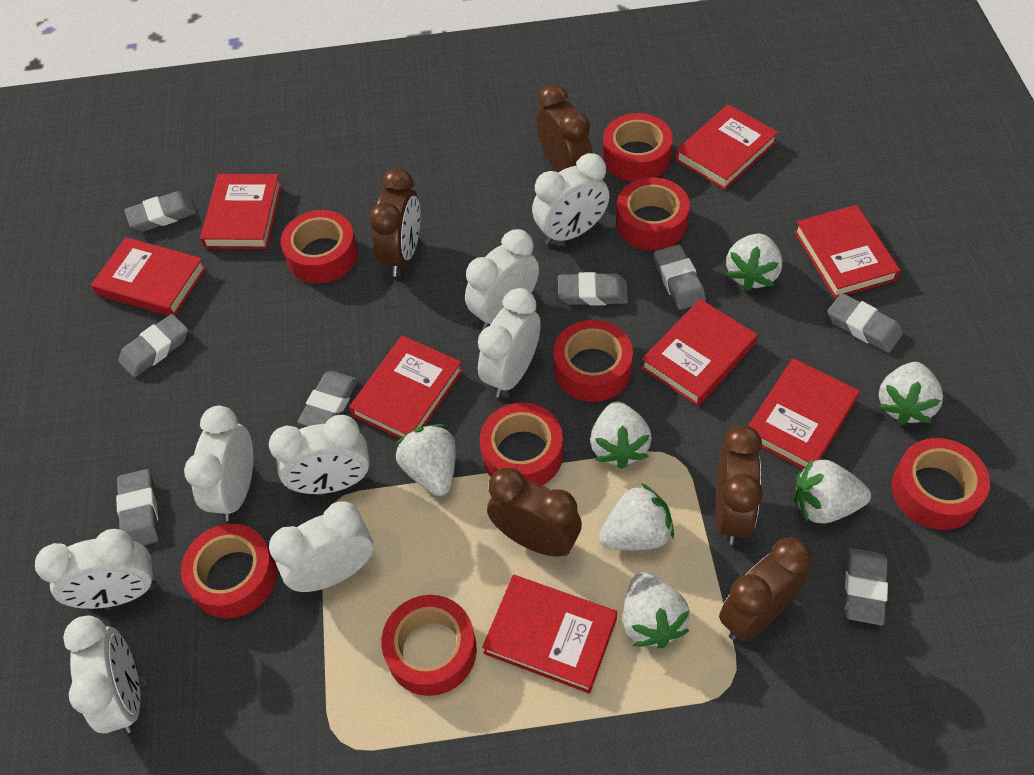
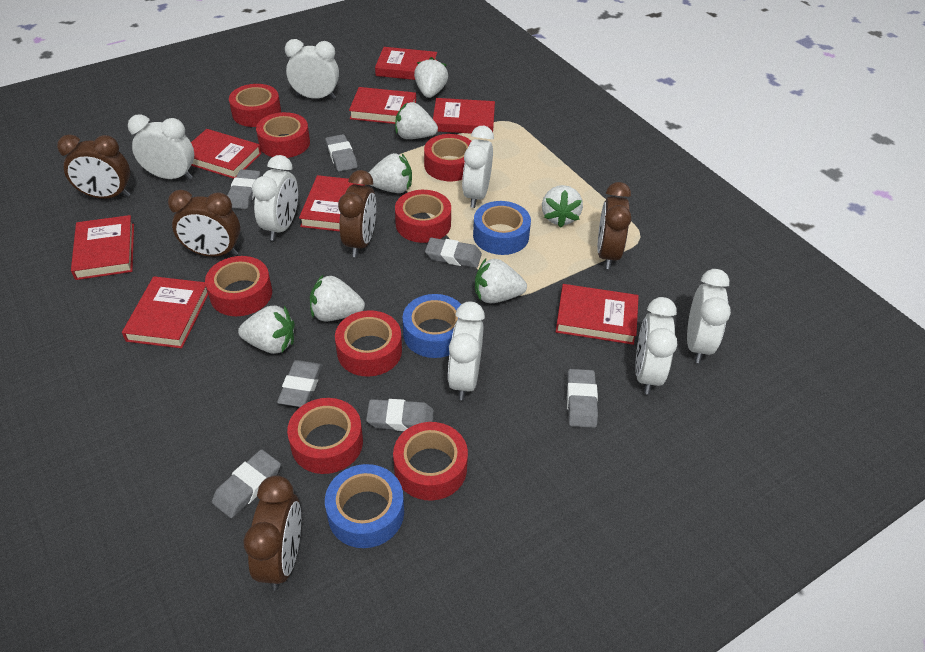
blue tape: 0 -> 3
grey eraser: 8 -> 7
white clock: 8 -> 7

